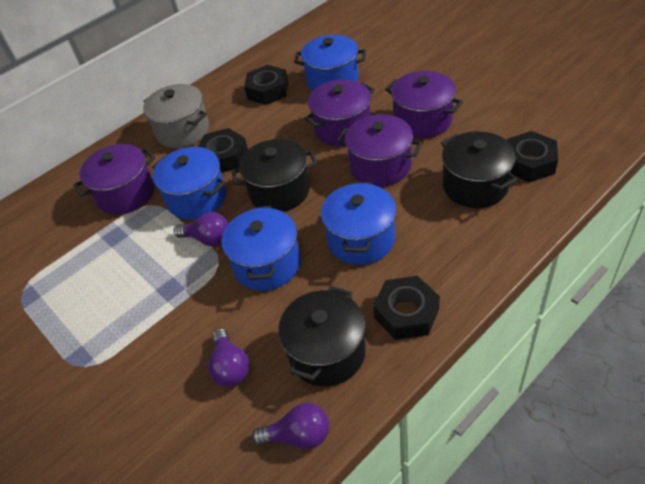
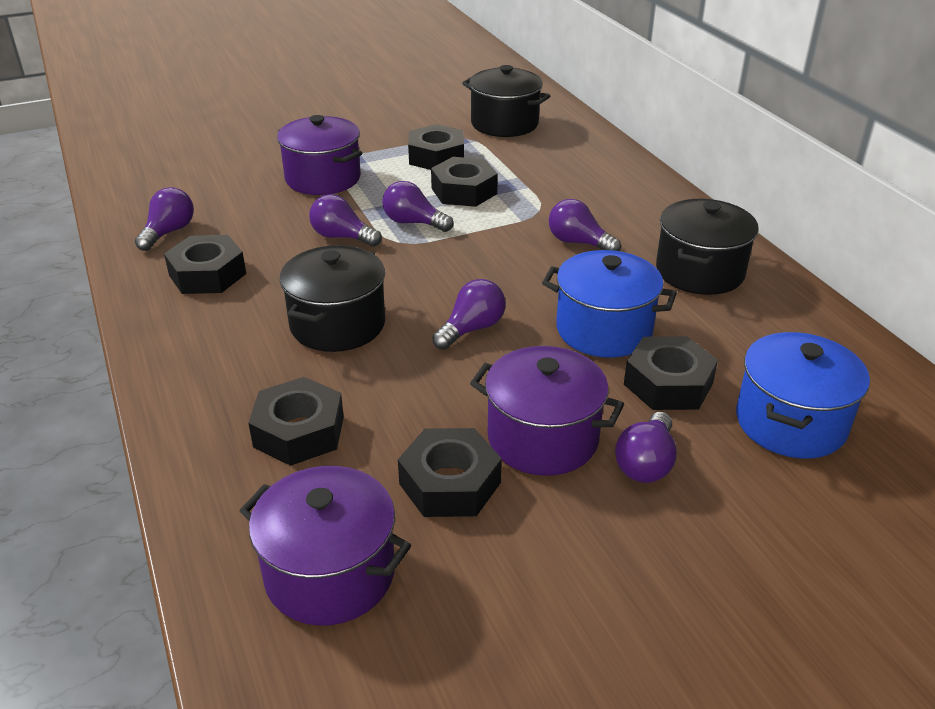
black nut: 4 -> 6
blue pot: 4 -> 2
grey pot: 1 -> 0
purple light bulb: 3 -> 6
purple pot: 4 -> 3

